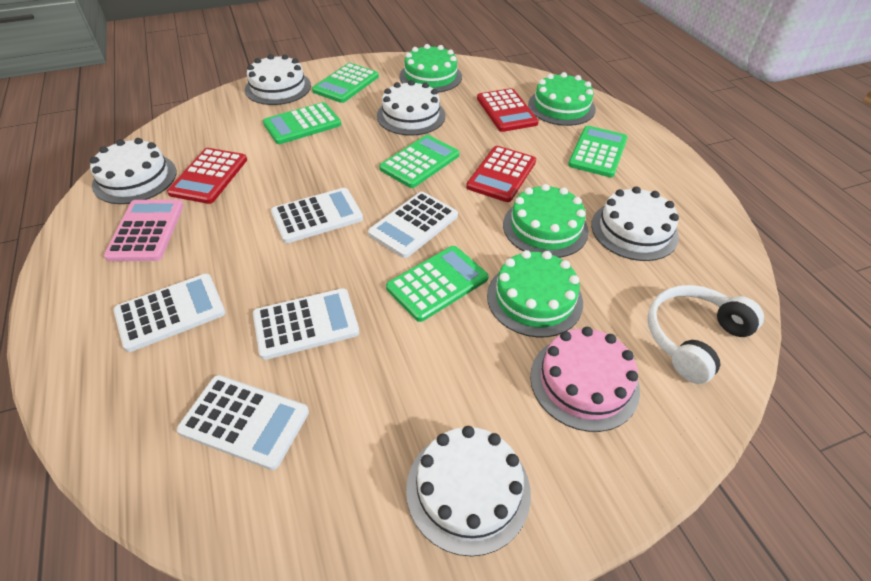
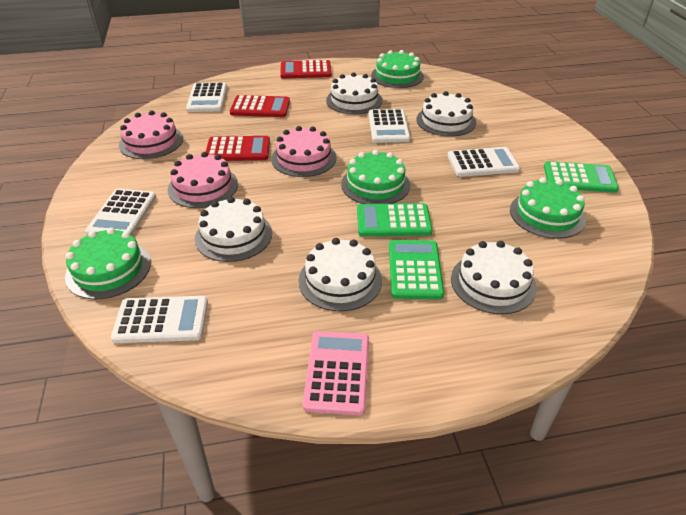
green calculator: 5 -> 3
pink cake: 1 -> 3
white headphones: 1 -> 0

